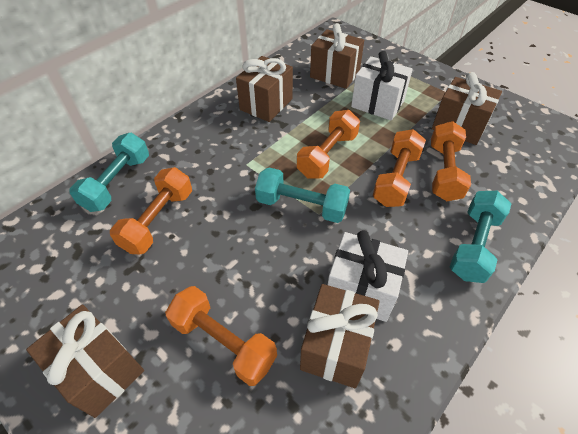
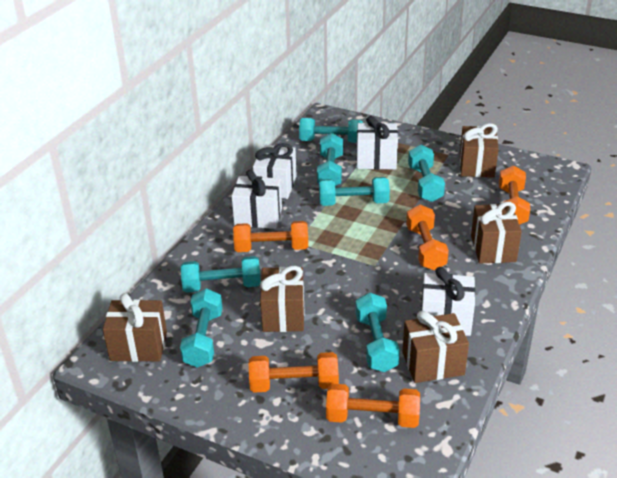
turquoise dumbbell: 3 -> 7
white gift: 2 -> 4

